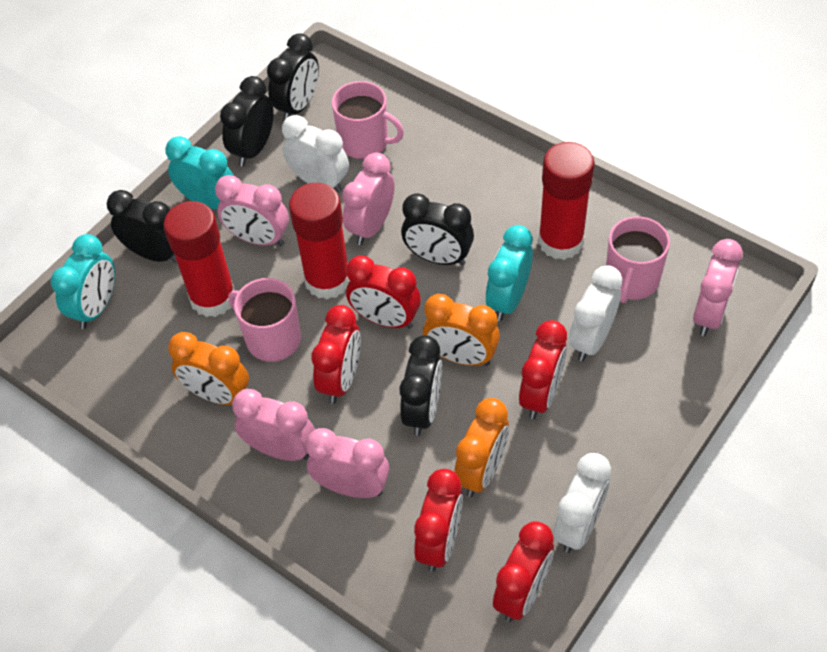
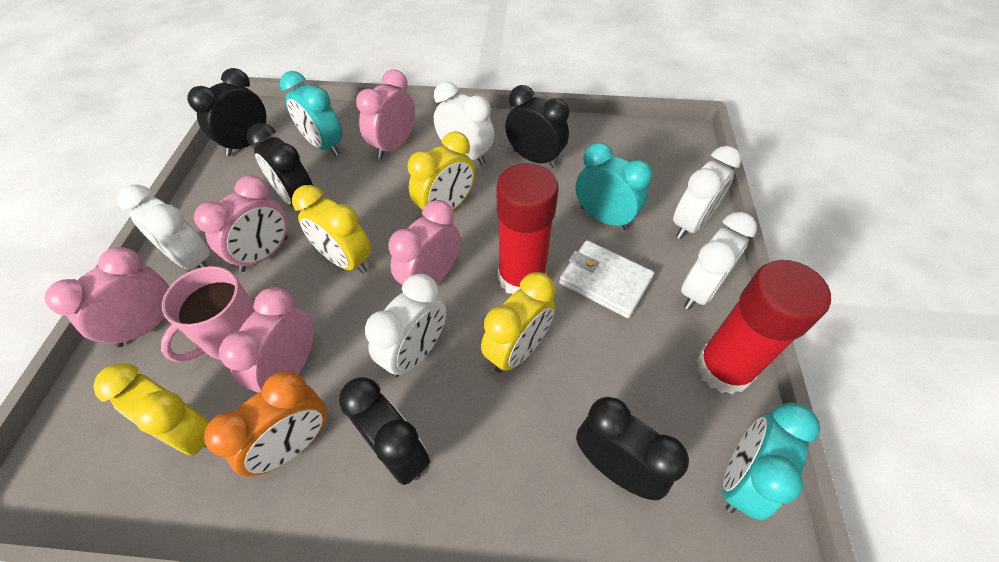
orange clock: 3 -> 1
pink mug: 3 -> 1
red clock: 5 -> 0
red glue stick: 3 -> 2
white clock: 3 -> 5
white wallet: 0 -> 1
yellow clock: 0 -> 4

